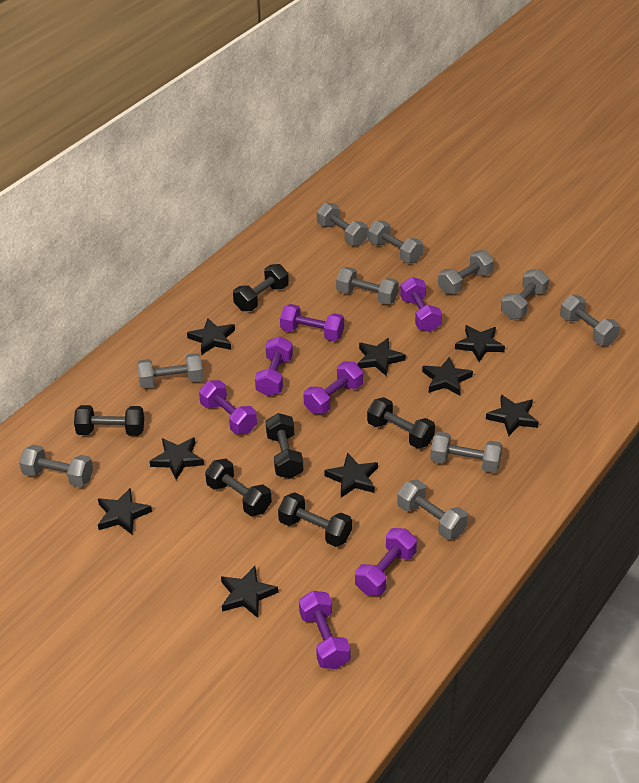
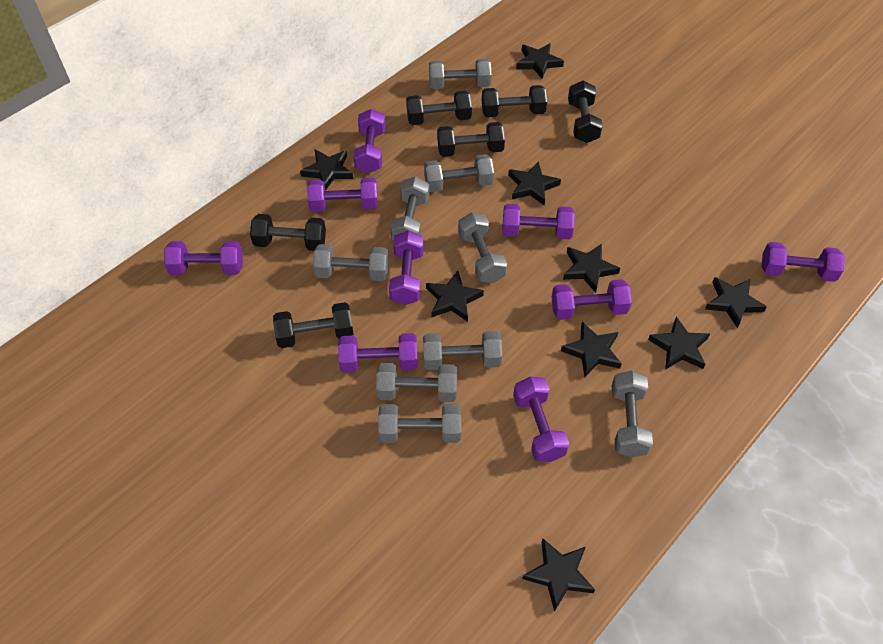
grey dumbbell: 10 -> 9
purple dumbbell: 7 -> 9

